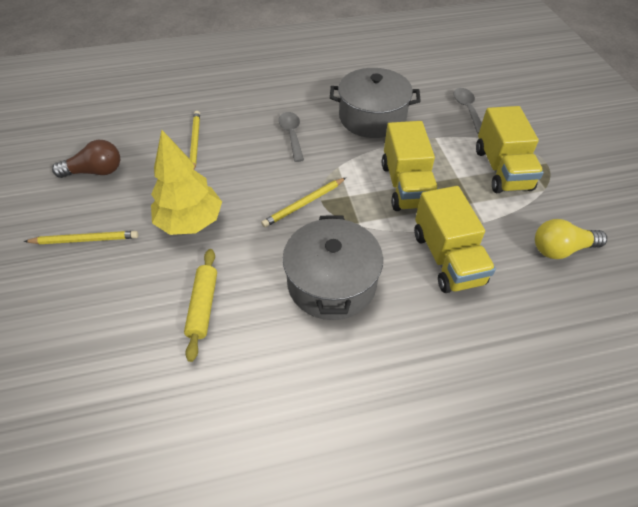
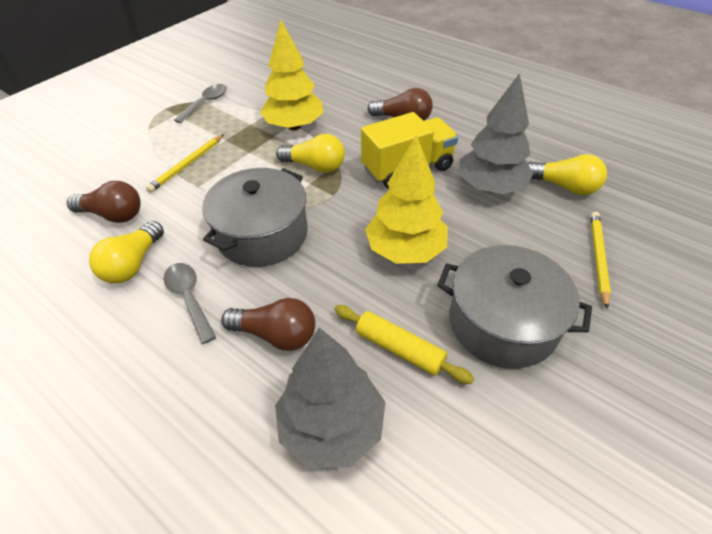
brown light bulb: 1 -> 3
grey tree: 0 -> 2
yellow light bulb: 1 -> 3
yellow pencil: 3 -> 2
yellow tree: 1 -> 2
yellow truck: 3 -> 1

